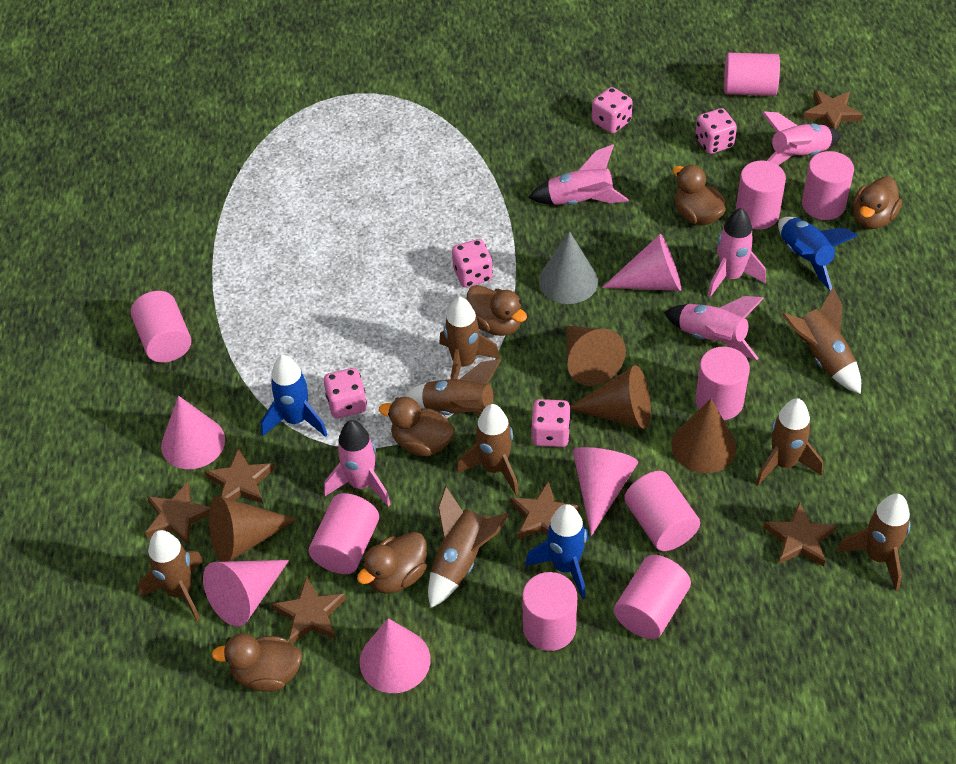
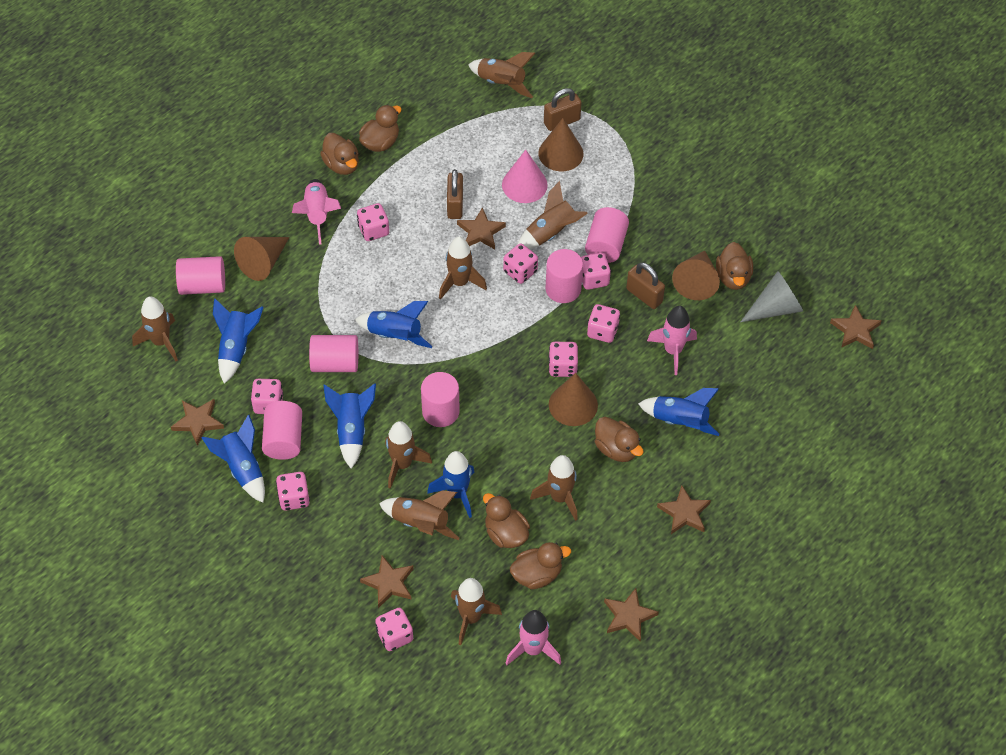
blue rocket: 3 -> 6
brown padlock: 0 -> 3
pink cone: 5 -> 1
pink cylinder: 9 -> 6
pink dice: 5 -> 8
pink rocket: 5 -> 3

